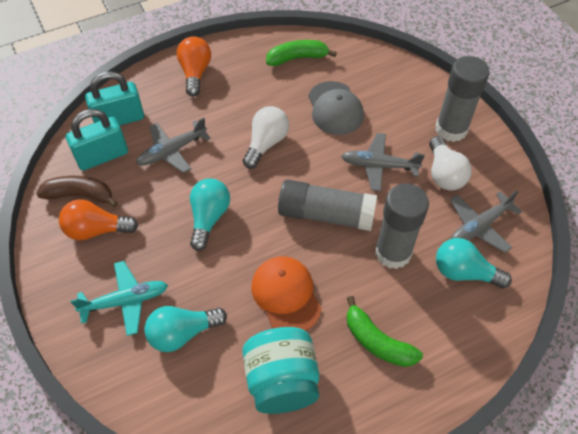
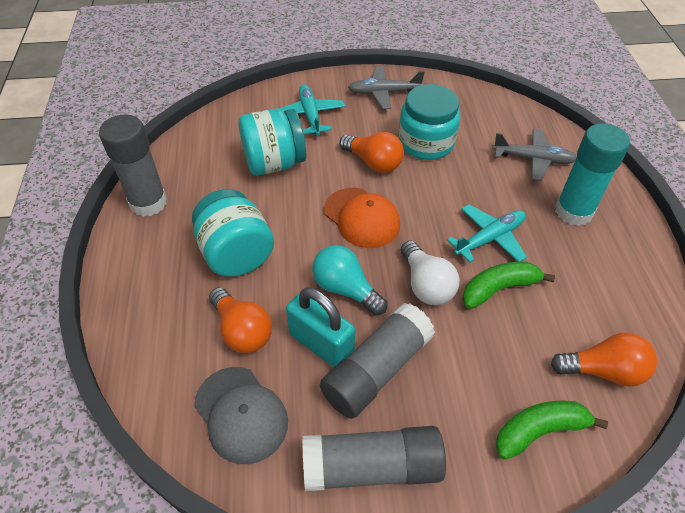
brown banana: 1 -> 0
grey plane: 3 -> 2
orange light bulb: 2 -> 3
turquoise glue stick: 0 -> 1
turquoise jar: 1 -> 3
turquoise light bulb: 3 -> 1
turquoise padlock: 2 -> 1
turquoise plane: 1 -> 2
white light bulb: 2 -> 1

